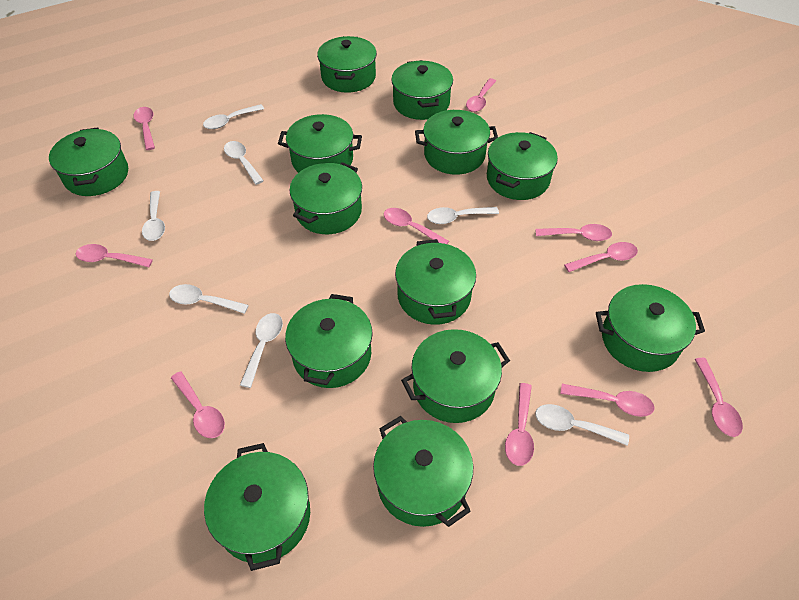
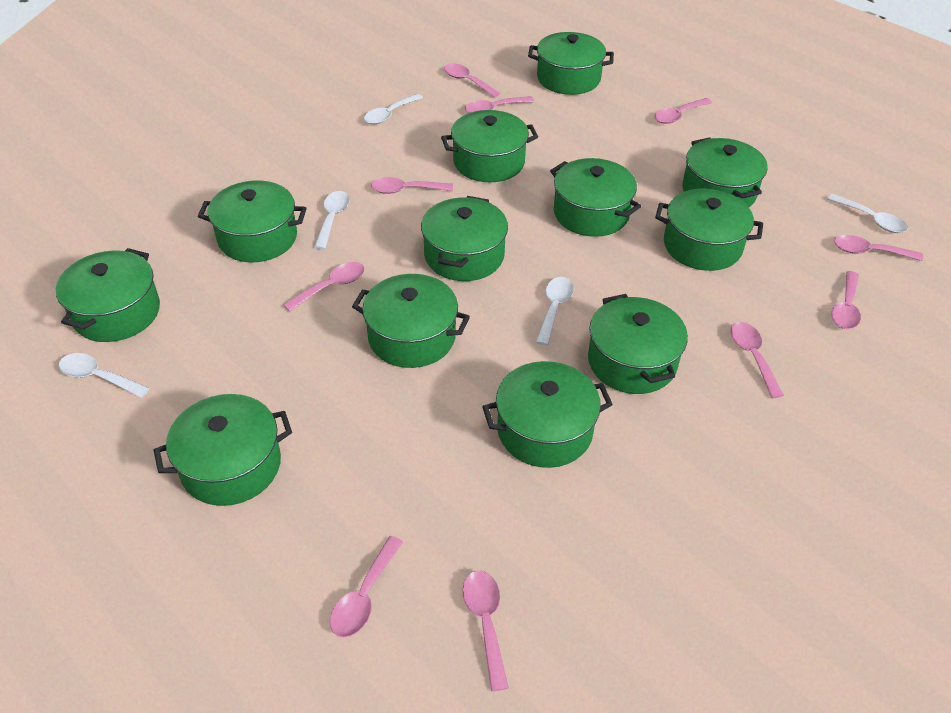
green pot: 13 -> 12
white spoon: 7 -> 5

